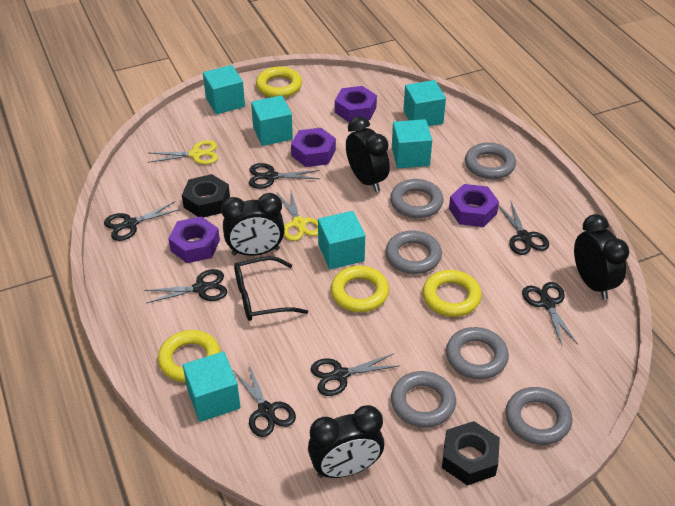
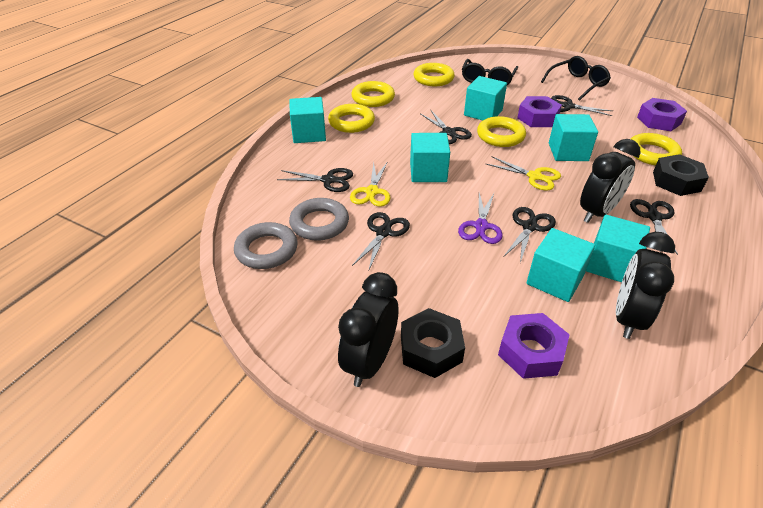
black clock: 4 -> 3
black glasses: 1 -> 2
black scissors: 7 -> 6
grey ring: 6 -> 2
purple nut: 4 -> 3
purple scissors: 0 -> 1
yellow ring: 4 -> 5

